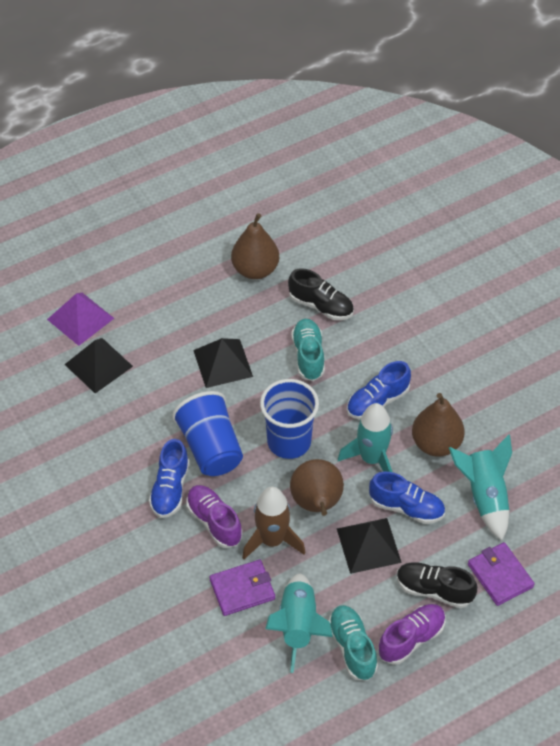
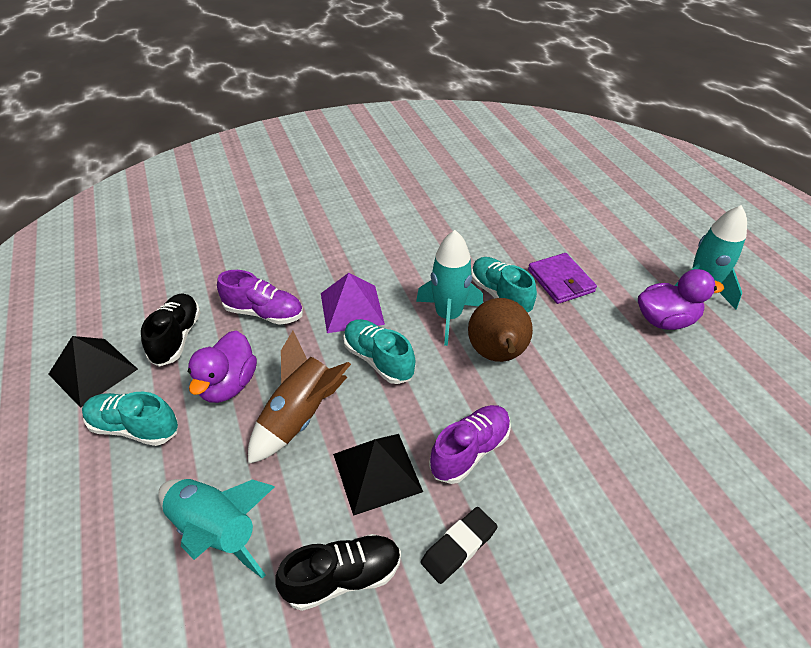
black eraser: 0 -> 1
black pyramid: 3 -> 2
blue cup: 2 -> 0
blue shoe: 3 -> 0
brown pear: 3 -> 1
purple duck: 0 -> 2
purple wallet: 2 -> 1
turquoise shoe: 2 -> 3

